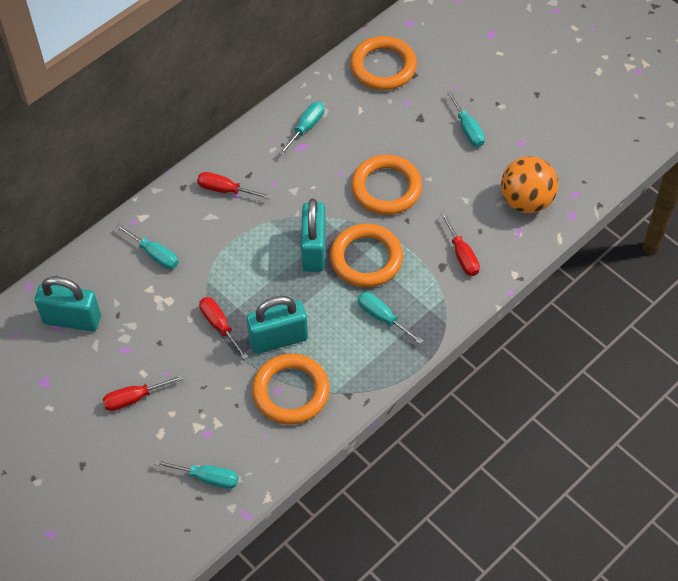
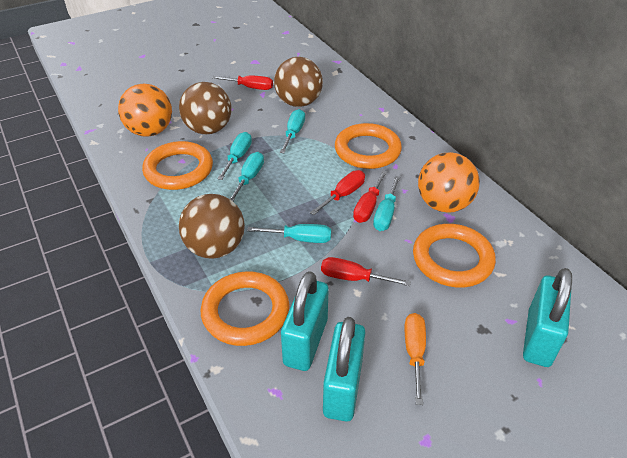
brown ball: 0 -> 3
orange ball: 1 -> 2
orange screwdriver: 0 -> 1

